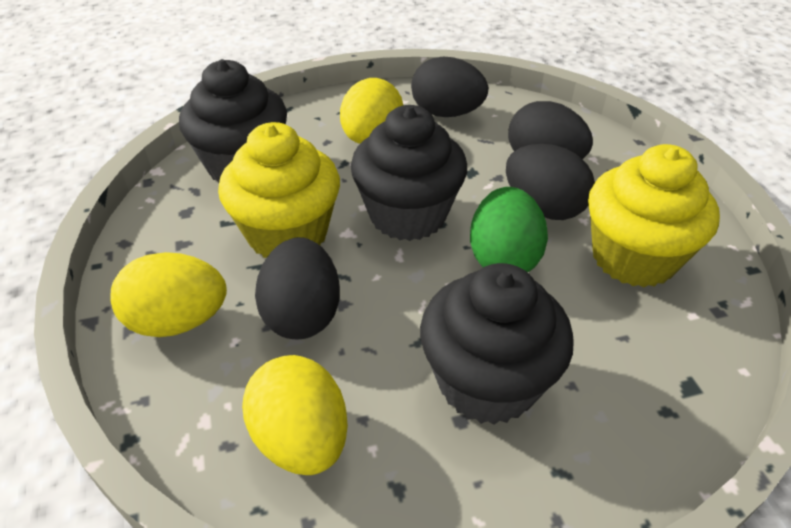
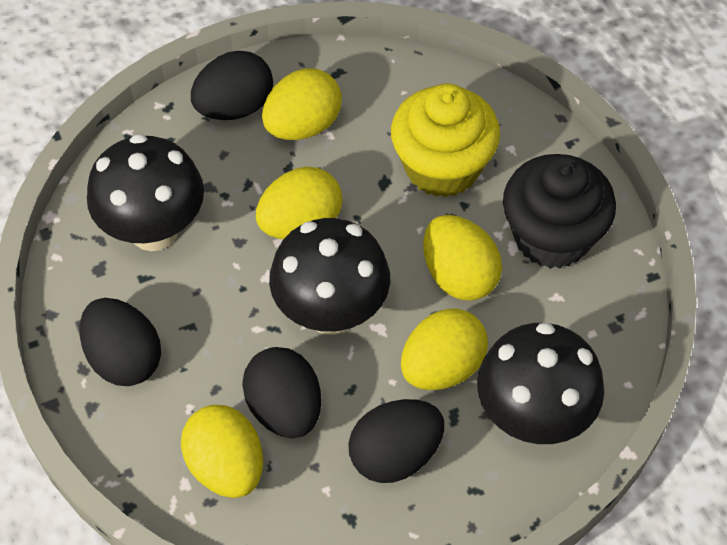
black cupcake: 3 -> 1
black mushroom: 0 -> 3
green egg: 1 -> 0
yellow cupcake: 2 -> 1
yellow egg: 3 -> 5

